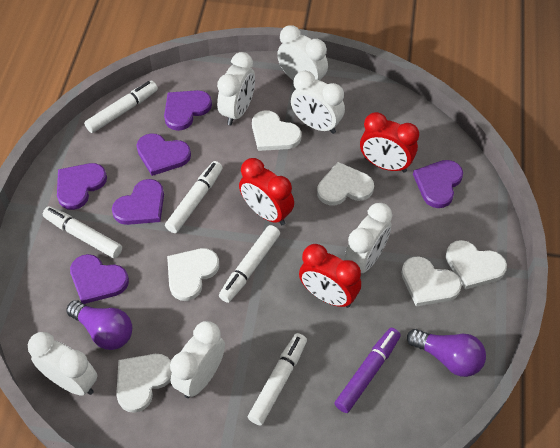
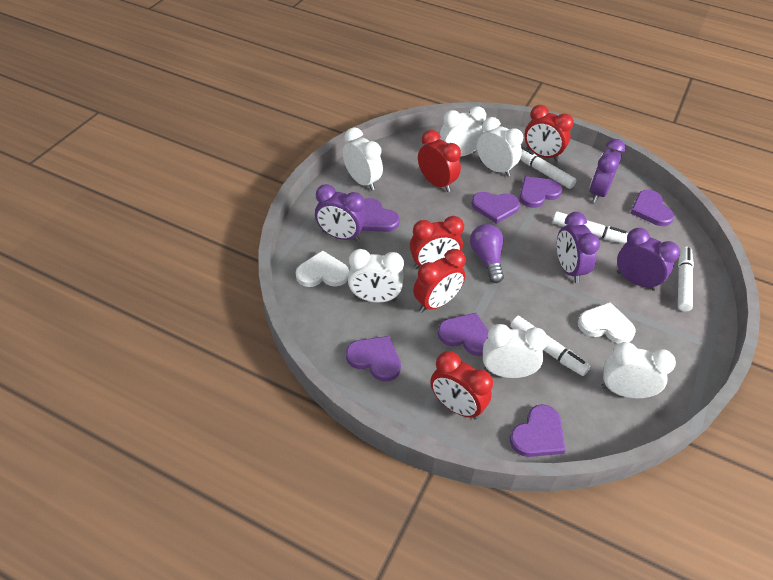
purple clock: 0 -> 4
purple heart: 6 -> 7
purple light bulb: 2 -> 1
purple marker: 1 -> 0
red clock: 3 -> 5
white heart: 6 -> 2
white marker: 5 -> 4

